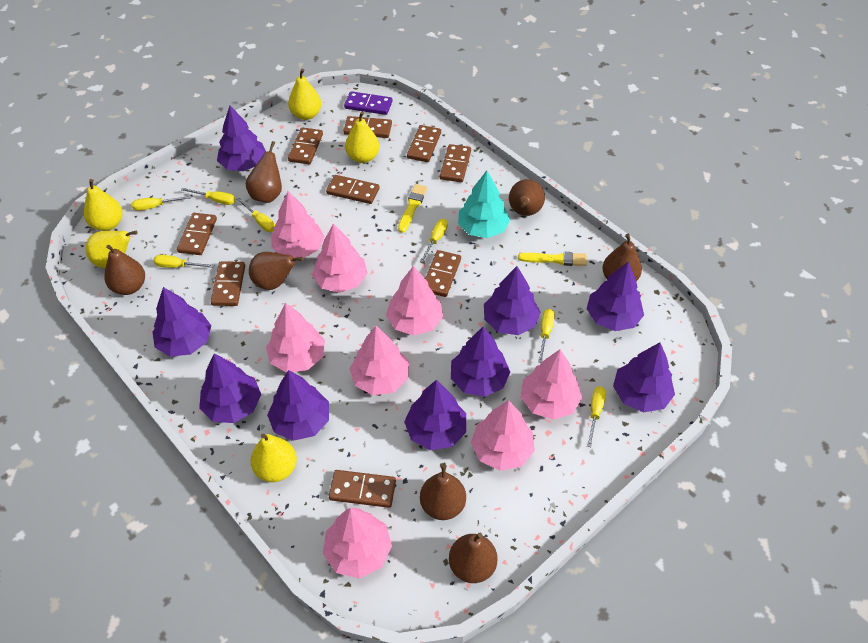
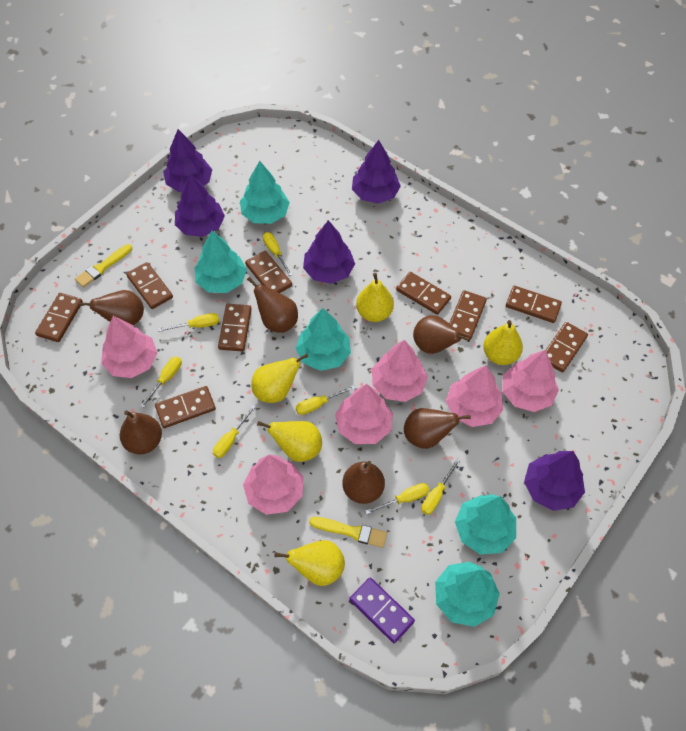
brown pear: 7 -> 6
pink tree: 8 -> 6
purple tree: 9 -> 5
turquoise tree: 1 -> 5

